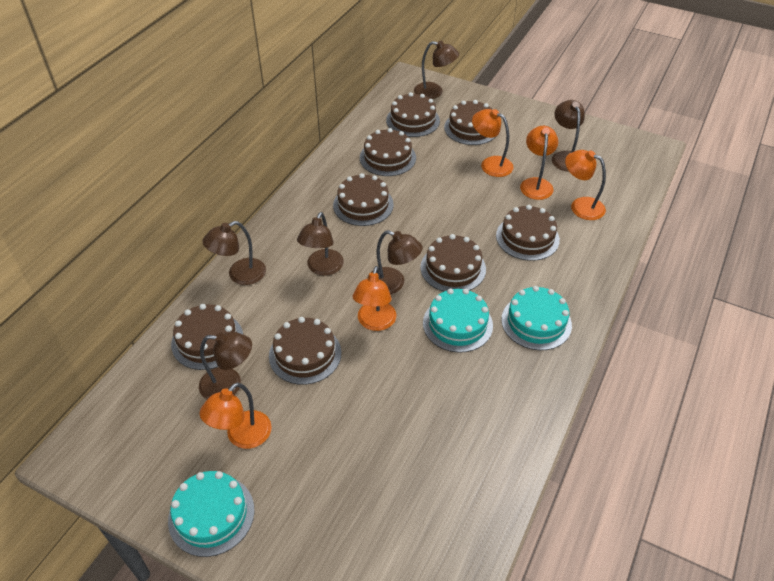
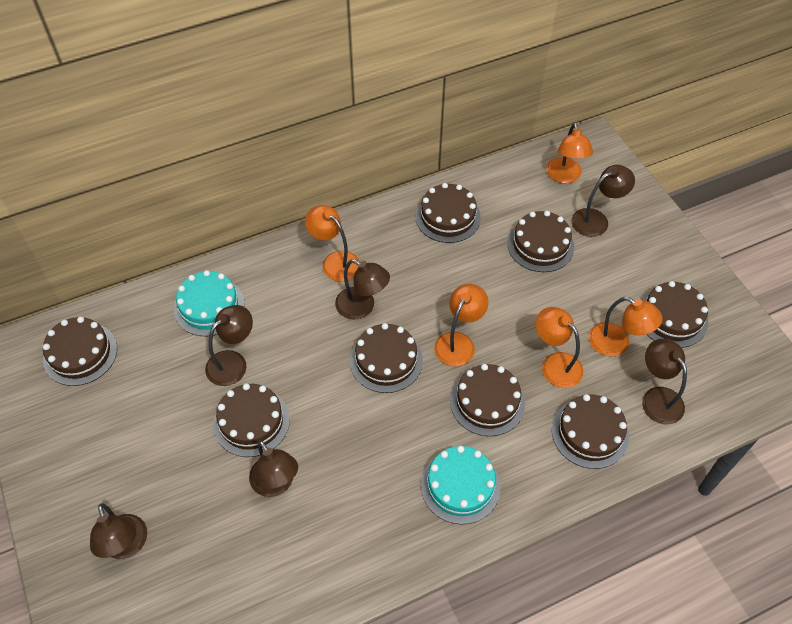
turquoise cake: 3 -> 2

